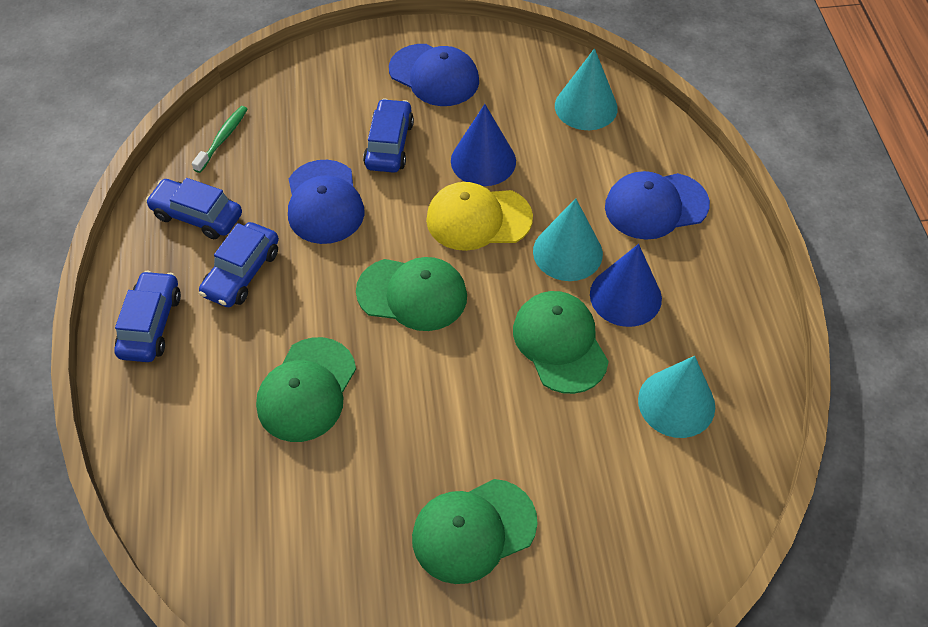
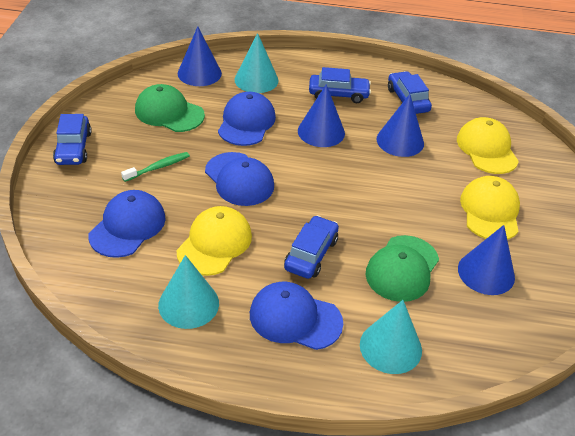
blue cap: 3 -> 4
blue cone: 2 -> 4
green cap: 4 -> 2
yellow cap: 1 -> 3

